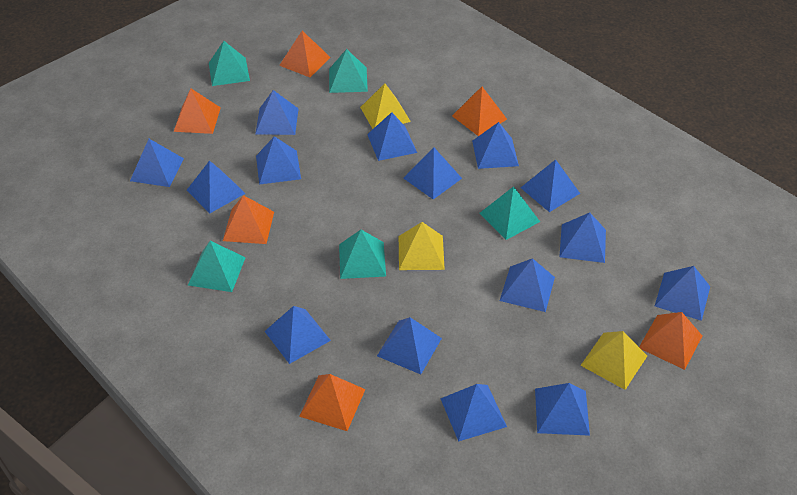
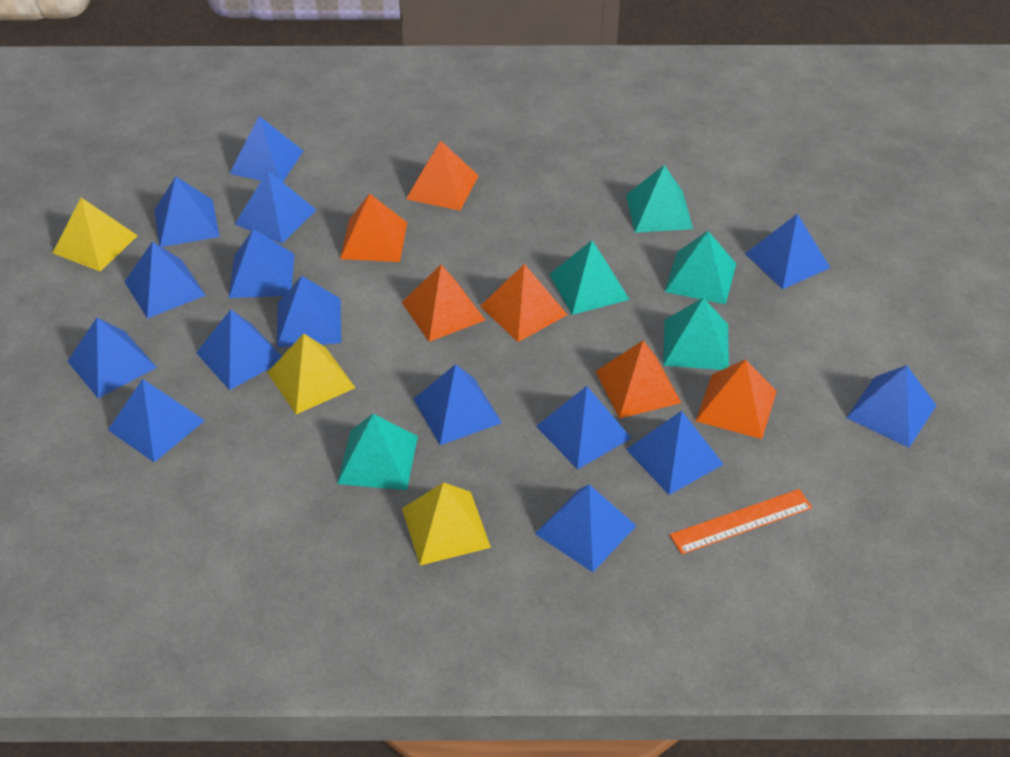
orange ruler: 0 -> 1

